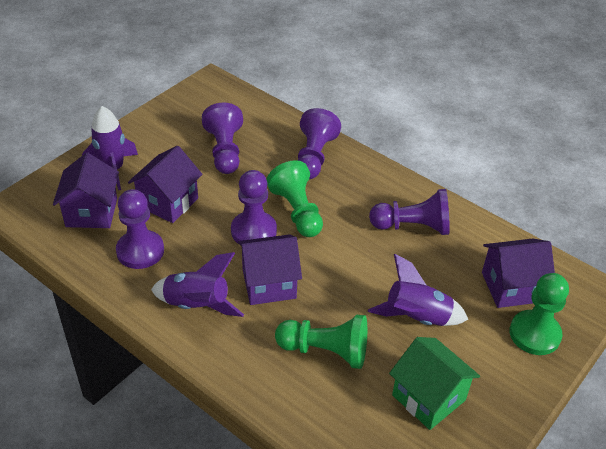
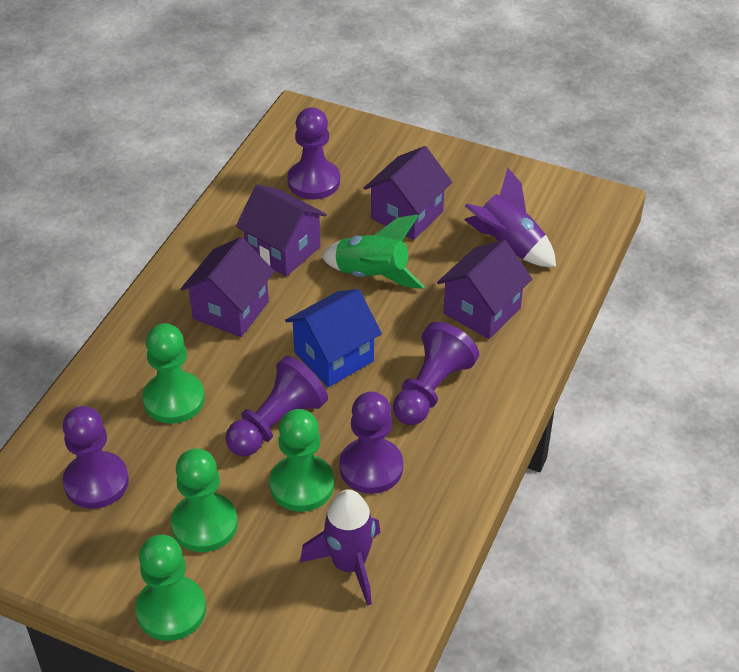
blue house: 0 -> 1
green house: 1 -> 0
green pawn: 3 -> 4
green rocket: 0 -> 1
purple rocket: 3 -> 2

